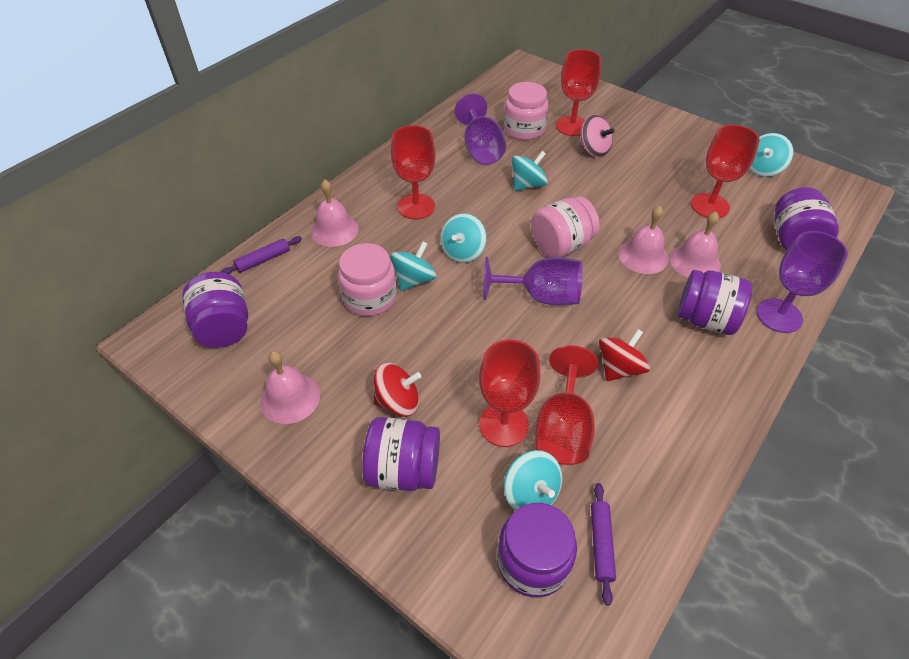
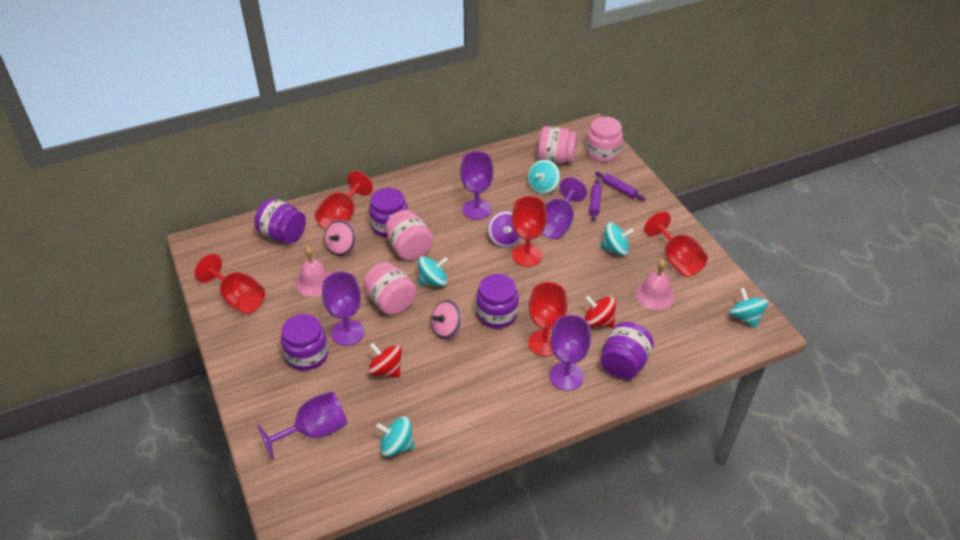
pink bell: 4 -> 2
pink jar: 3 -> 4
pink spinning top: 1 -> 2
purple goblet: 3 -> 5
purple spinning top: 0 -> 1

